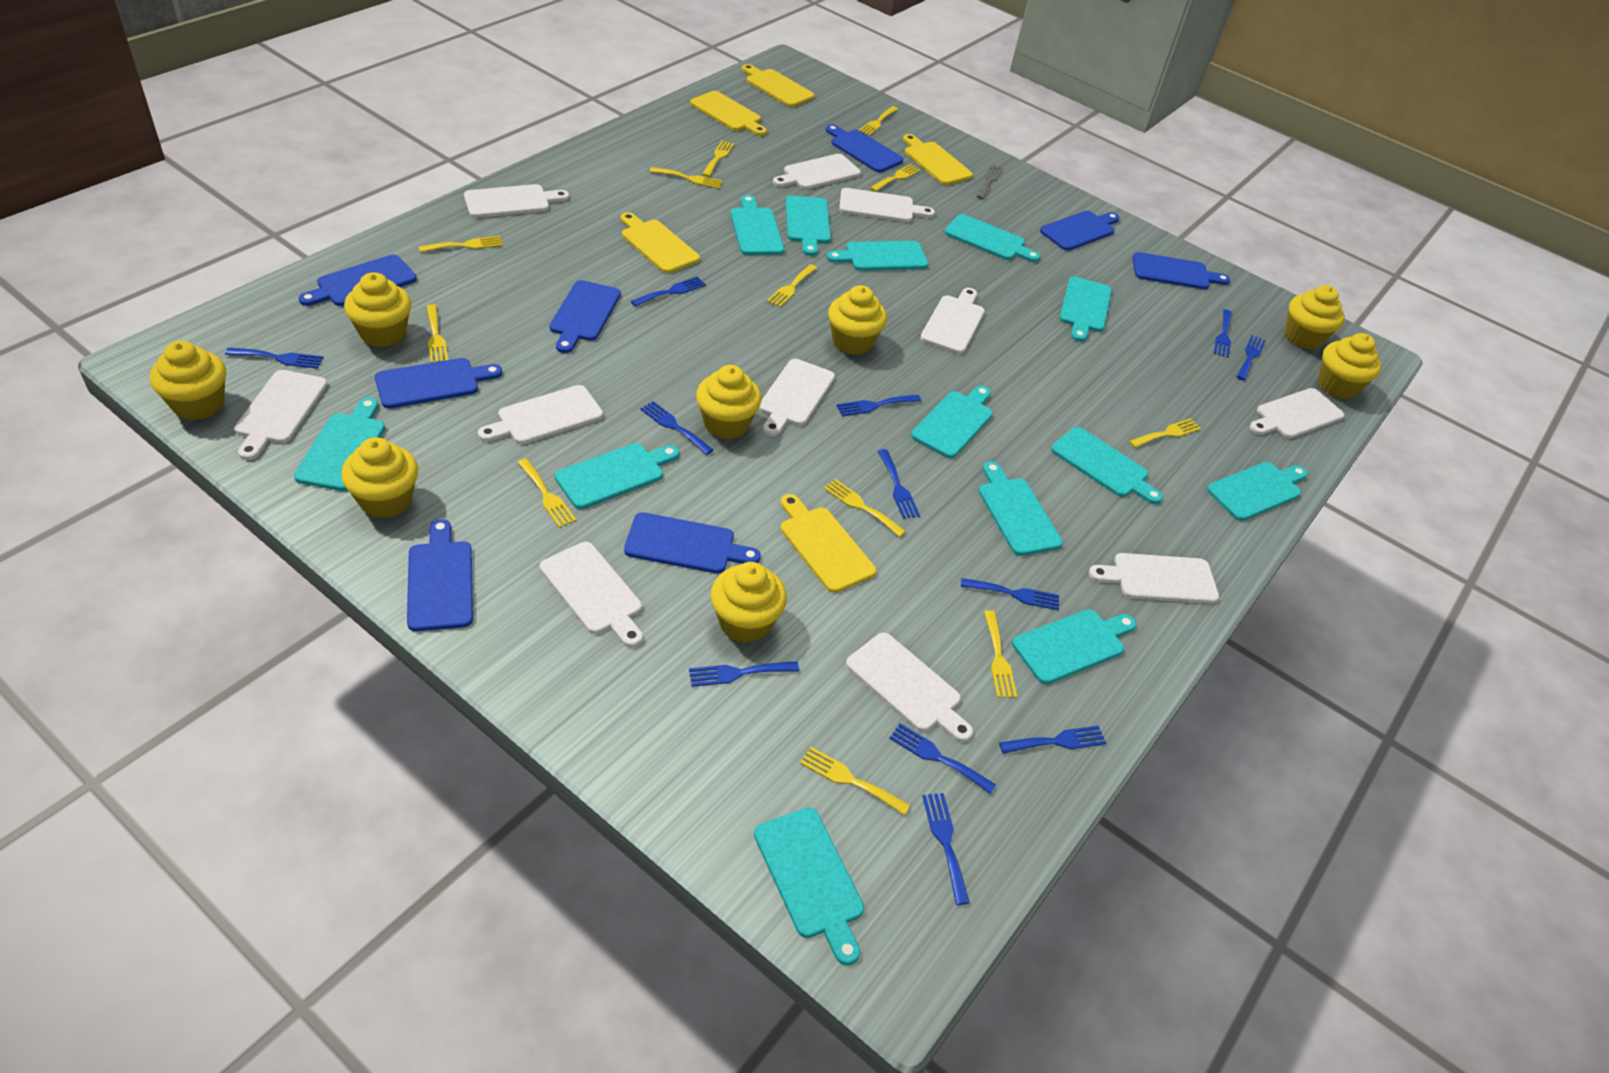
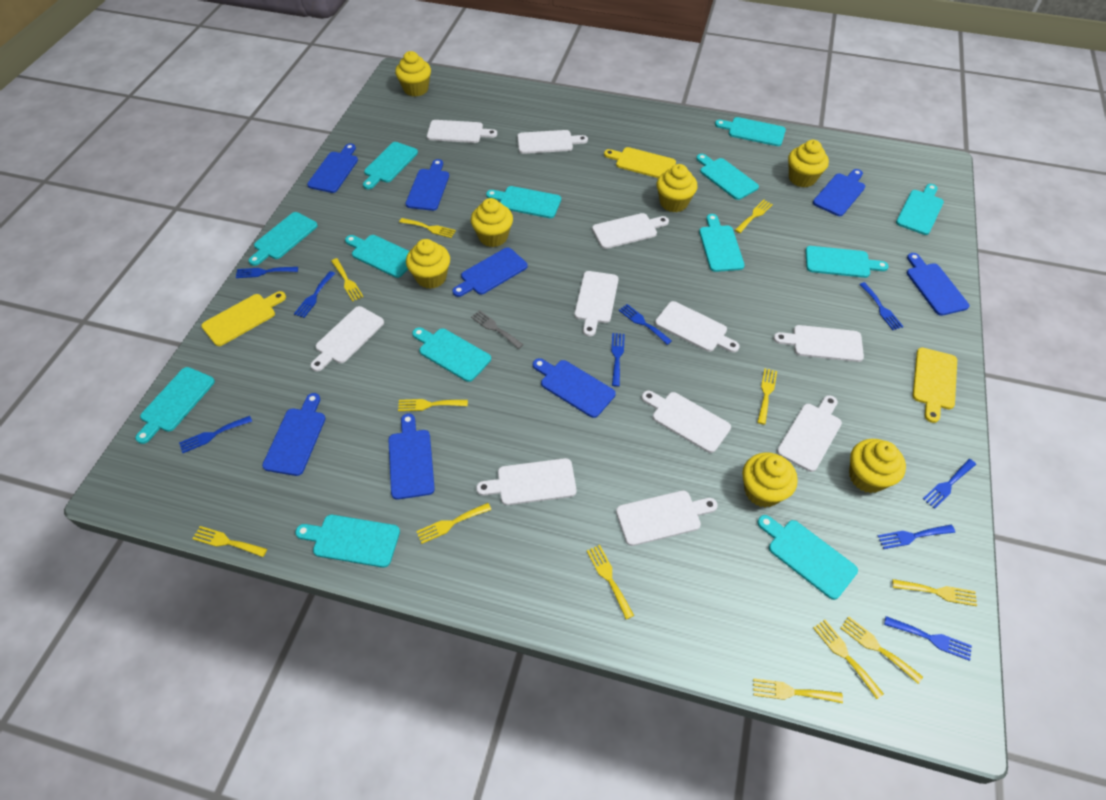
blue fork: 12 -> 9
yellow cupcake: 8 -> 7
yellow cutting board: 5 -> 3

